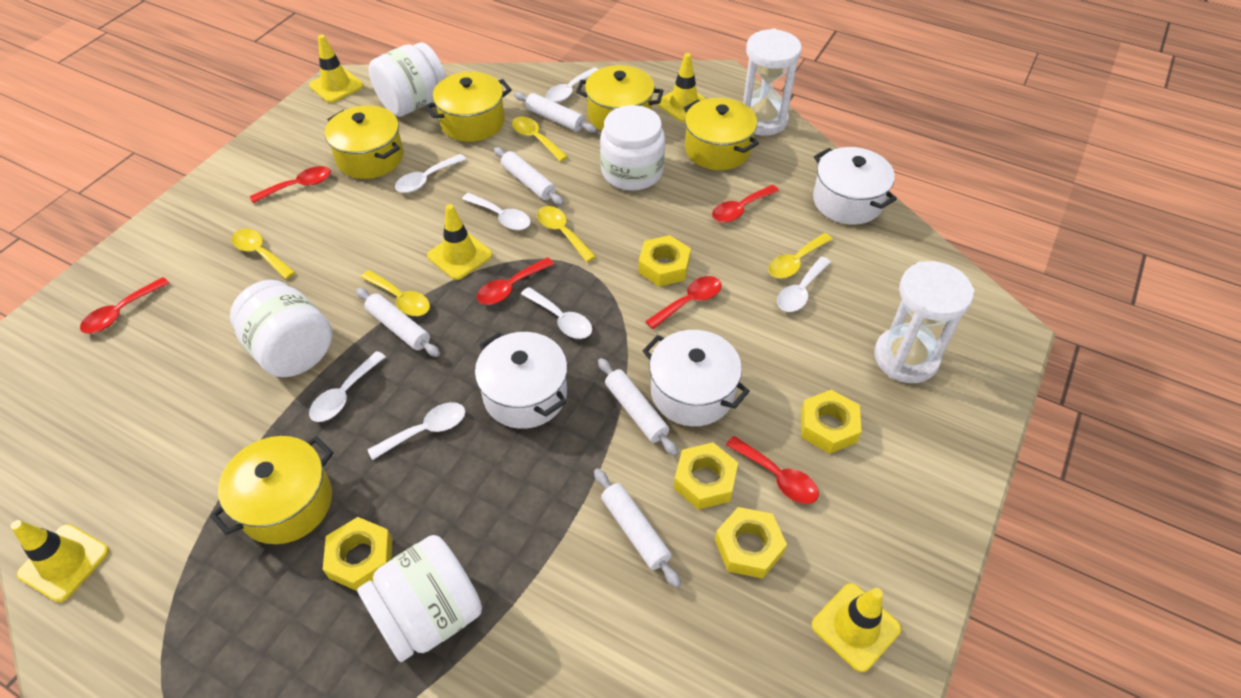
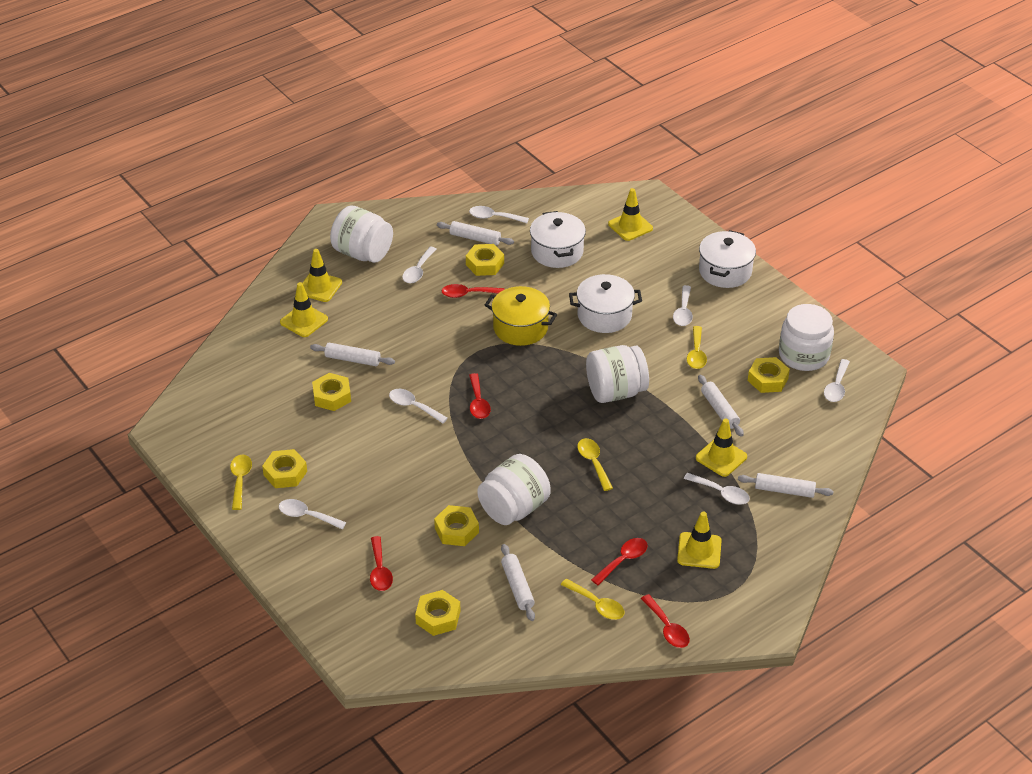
red spoon: 6 -> 5
white hourglass: 2 -> 0
yellow nut: 5 -> 6
yellow pot: 5 -> 1
yellow spoon: 5 -> 4

